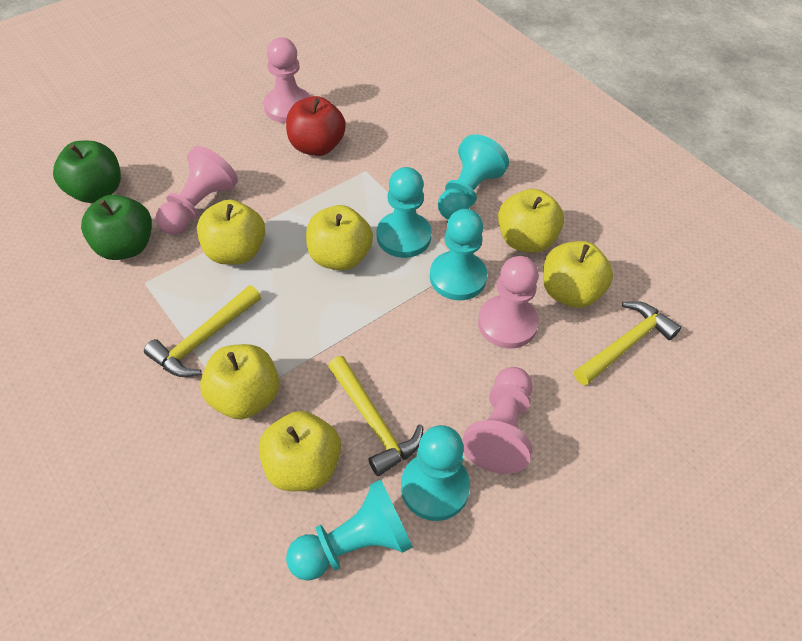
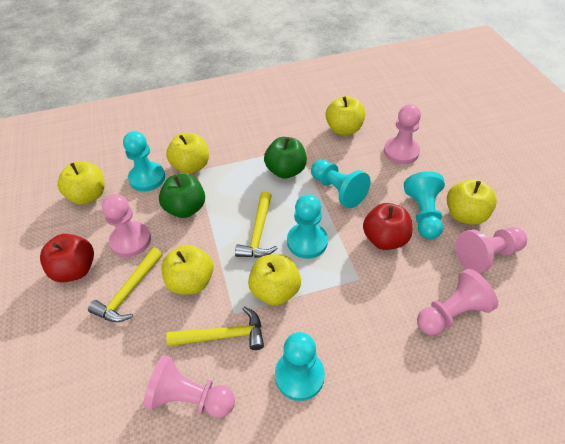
pink pawn: 4 -> 5
red apple: 1 -> 2

